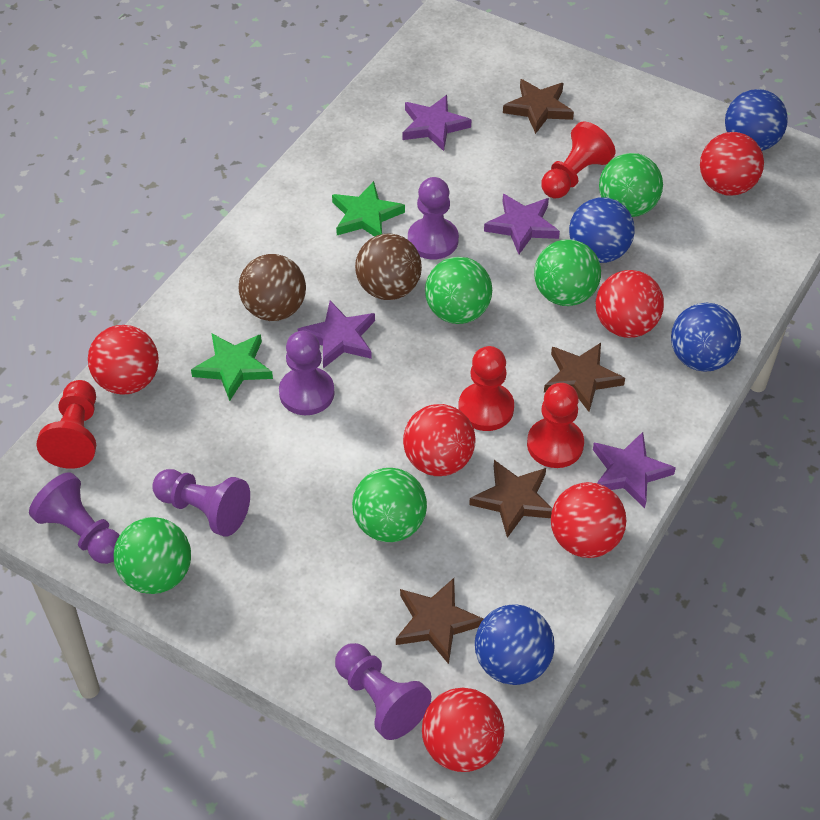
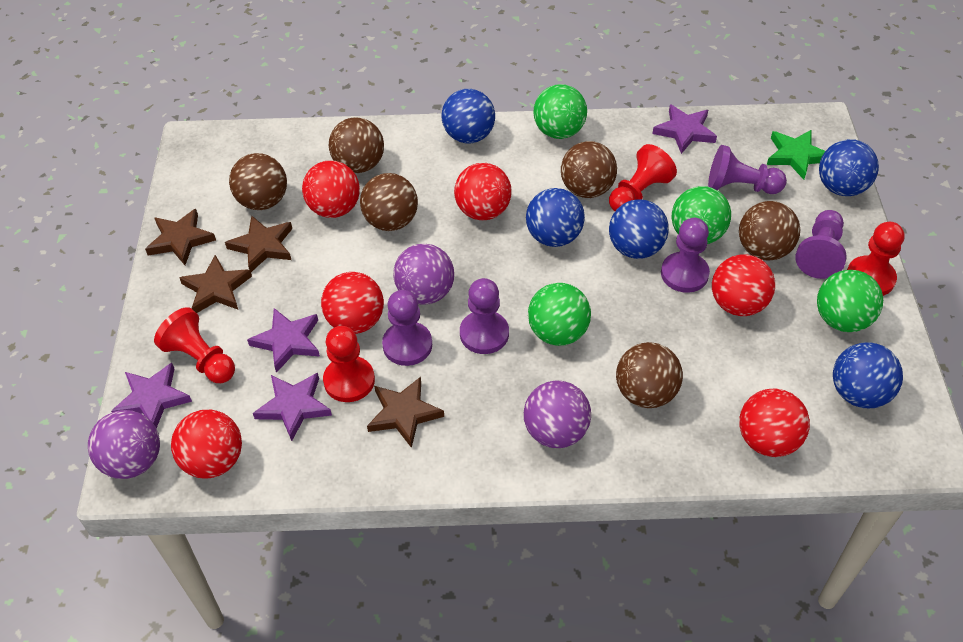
blue ball: 4 -> 5
brown ball: 2 -> 6
green ball: 5 -> 4
green star: 2 -> 1
purple ball: 0 -> 3

